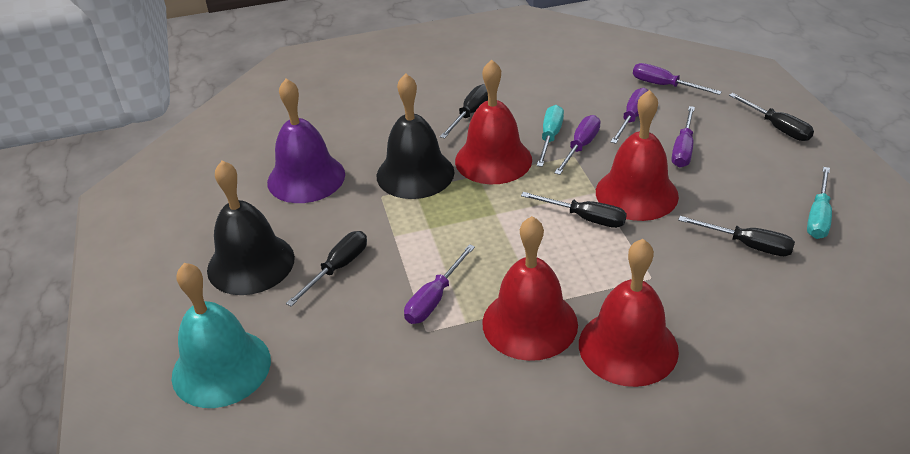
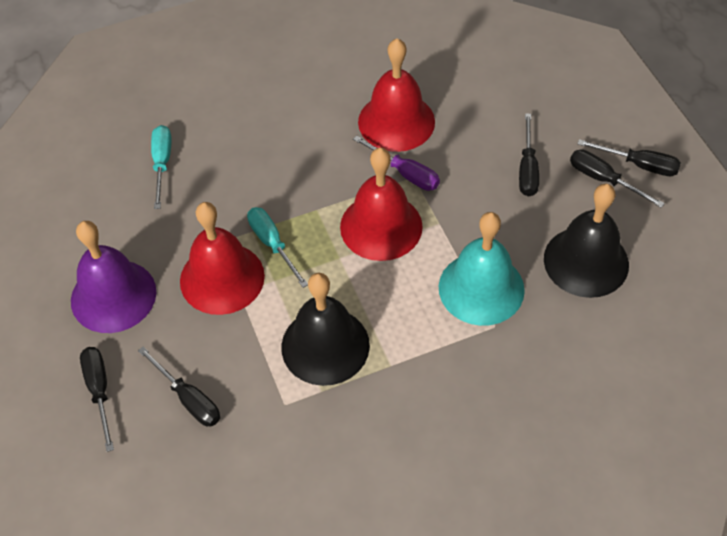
purple screwdriver: 5 -> 1
red bell: 4 -> 3

